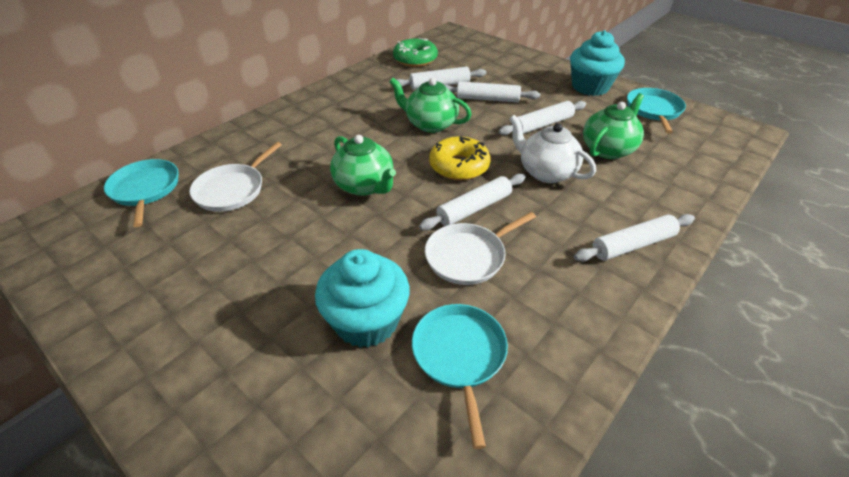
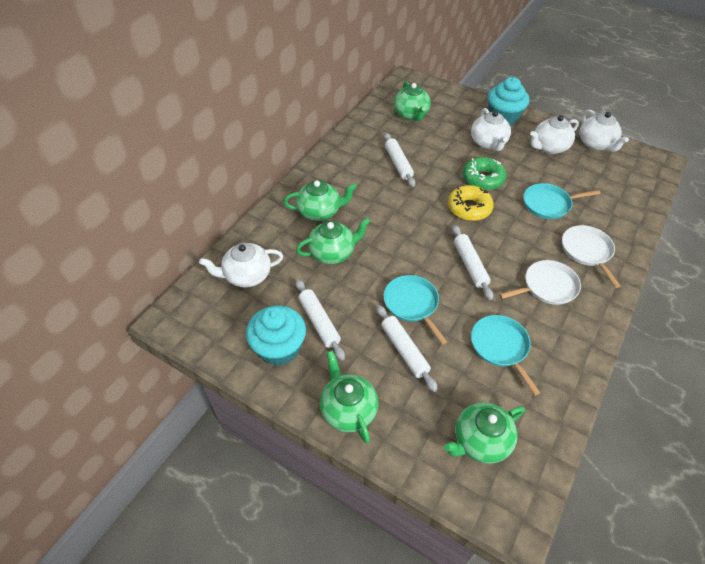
green teapot: 3 -> 5
white rolling pin: 5 -> 4
white teapot: 1 -> 4

